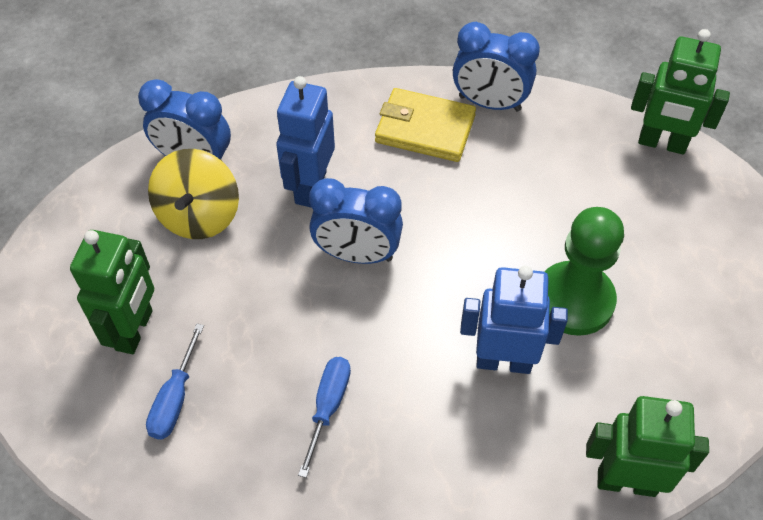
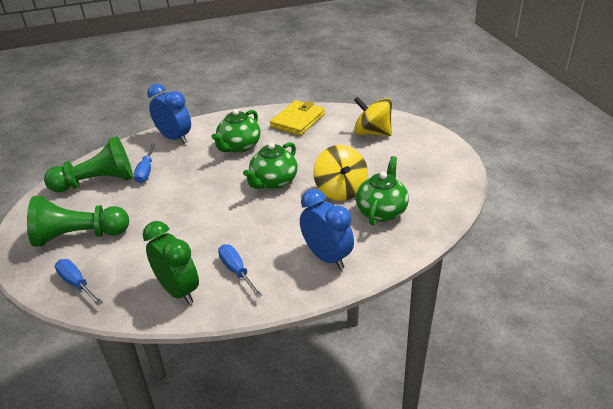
blue clock: 3 -> 2
blue robot: 2 -> 0
blue screwdriver: 2 -> 3
green clock: 0 -> 1
green pawn: 1 -> 2
green robot: 3 -> 0
green teapot: 0 -> 3
yellow spinning top: 1 -> 2

